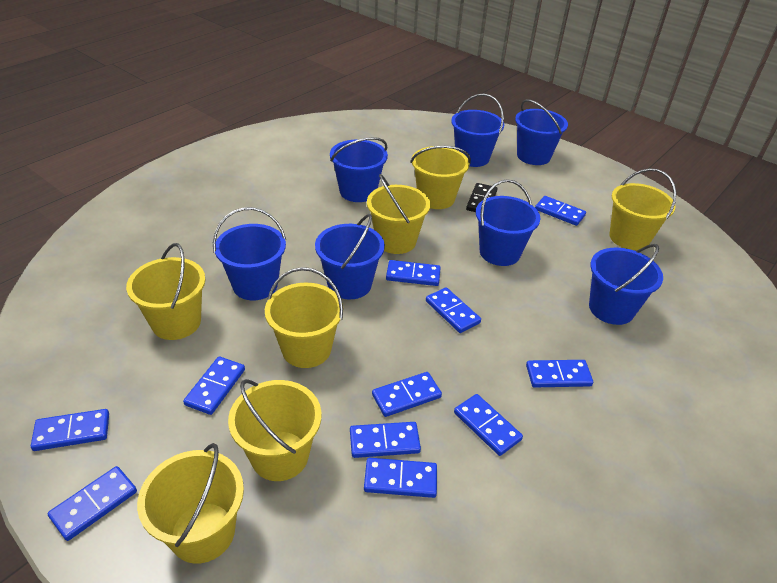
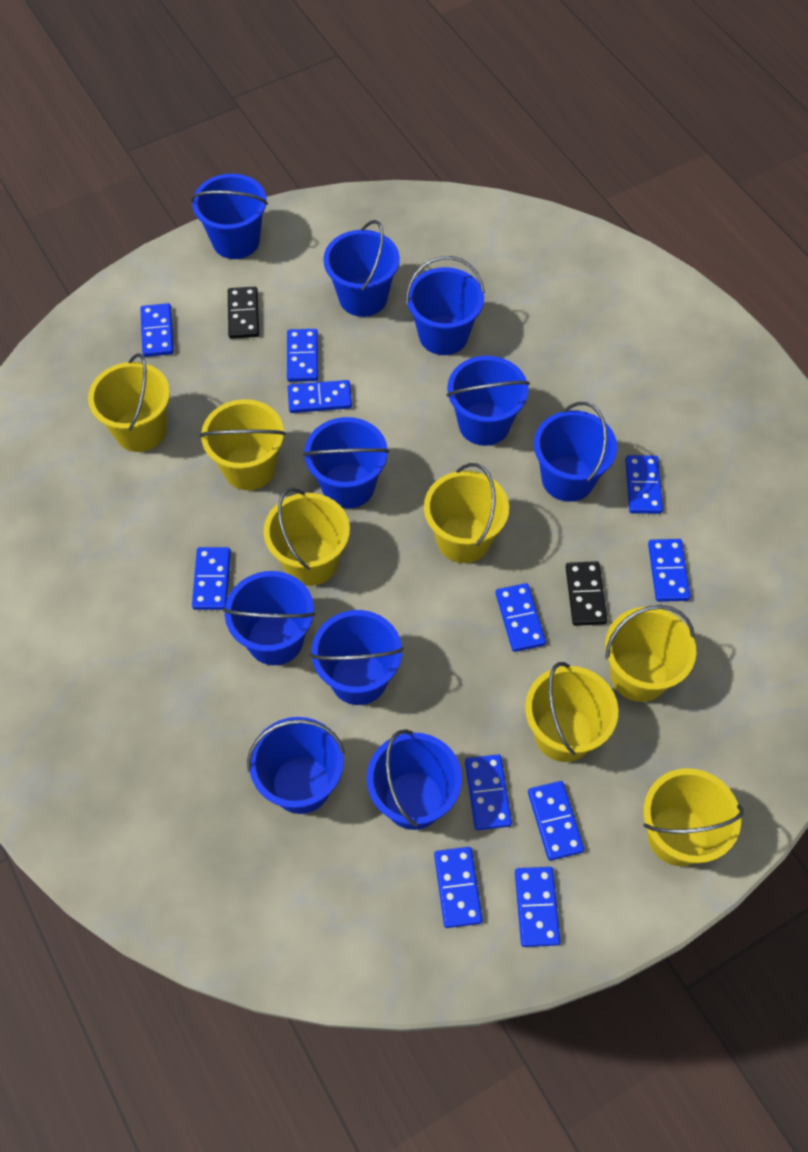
black domino: 1 -> 2
blue bucket: 7 -> 10

